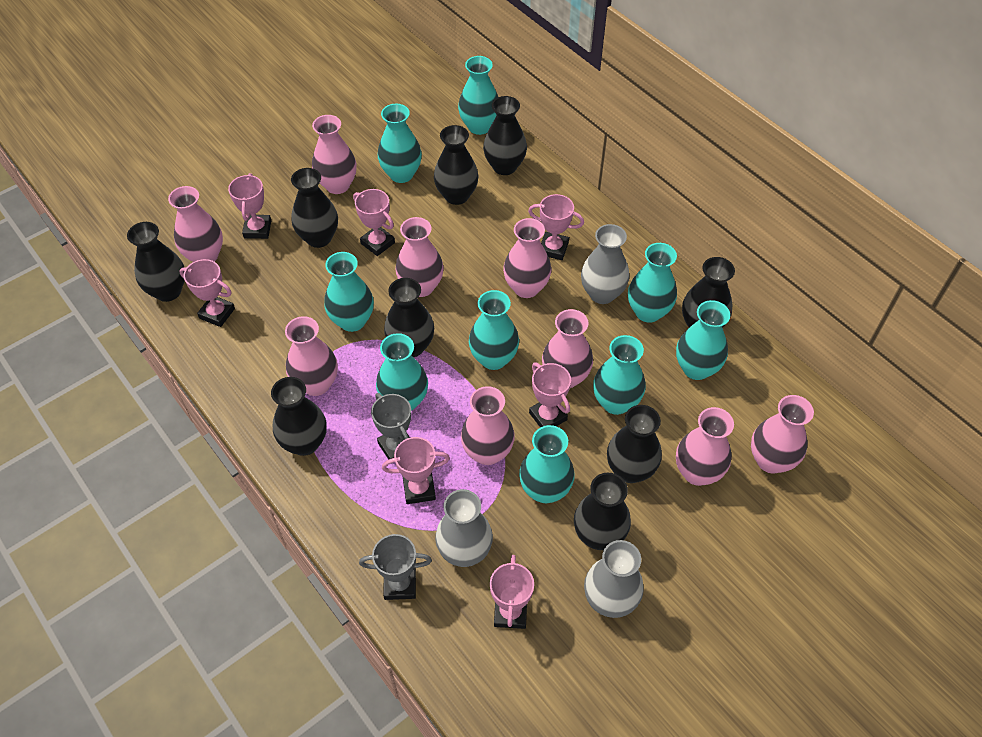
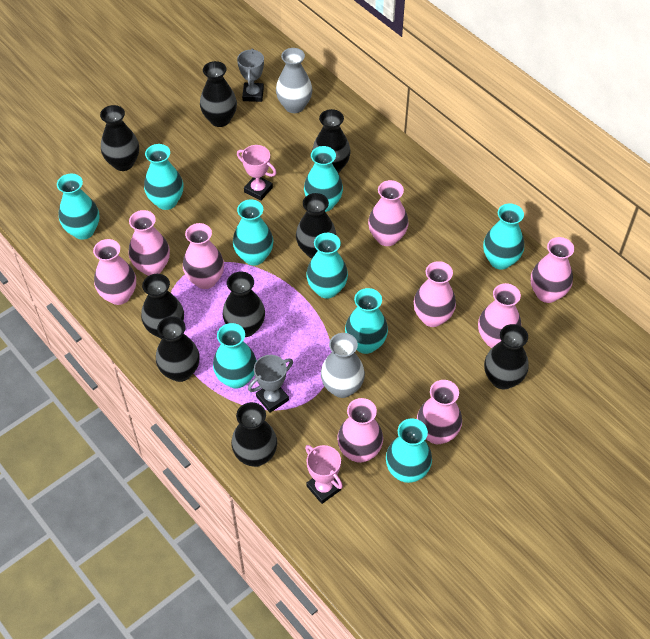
grey vase: 3 -> 2
pink trophy: 7 -> 2

